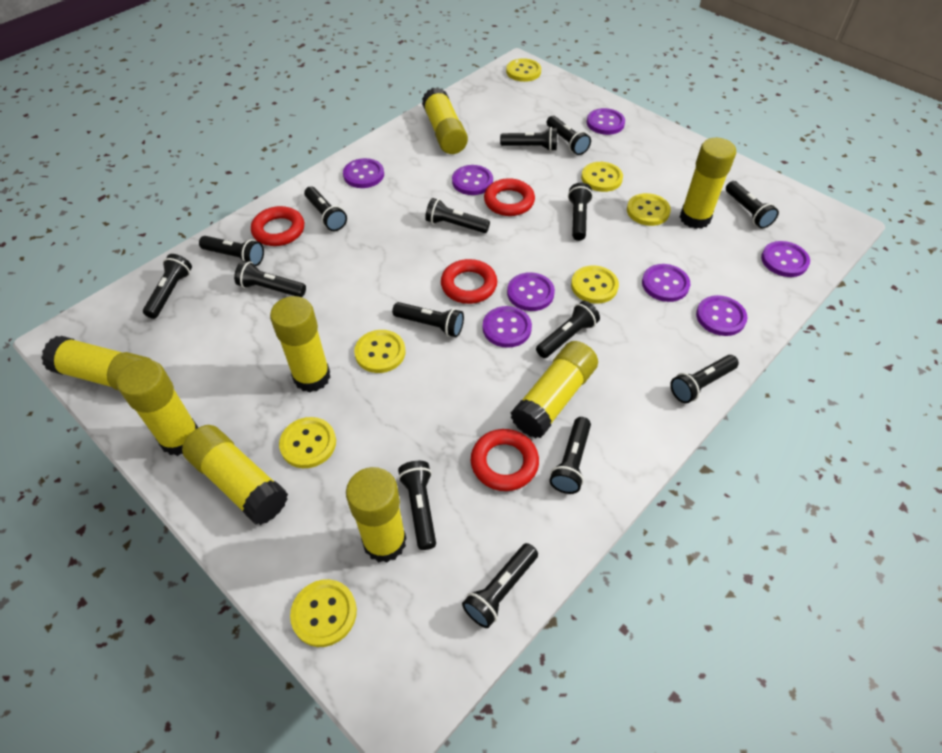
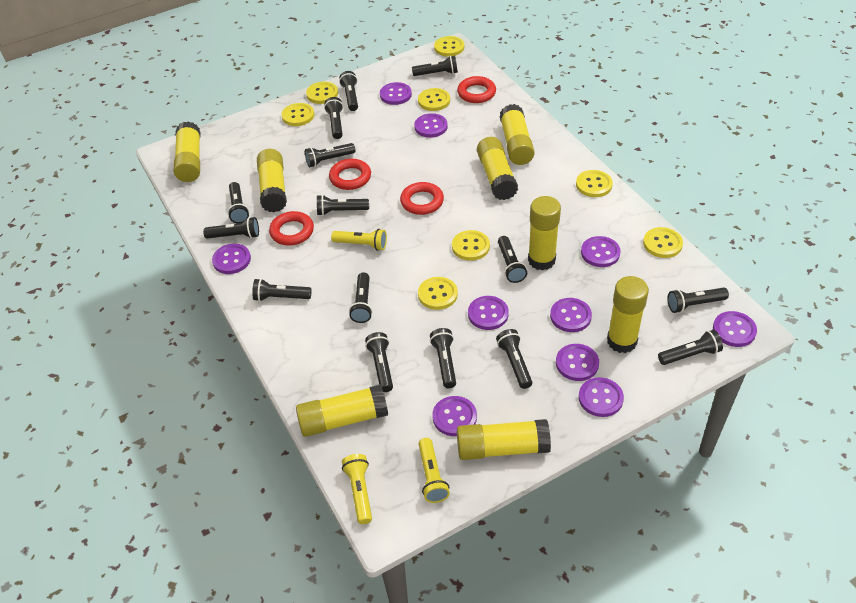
purple button: 8 -> 10
yellow button: 7 -> 8
yellow flashlight: 0 -> 3

